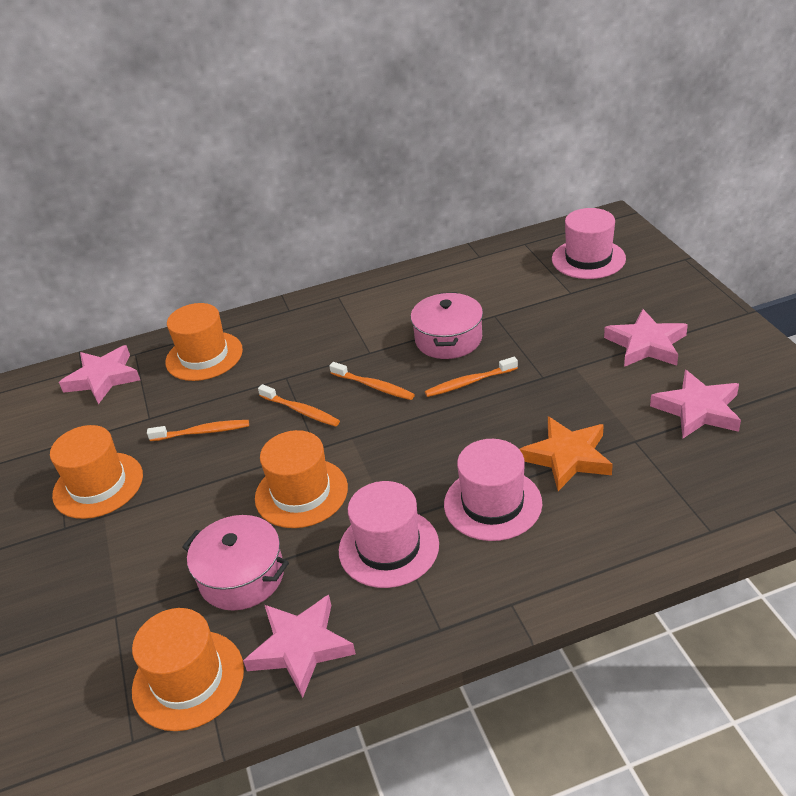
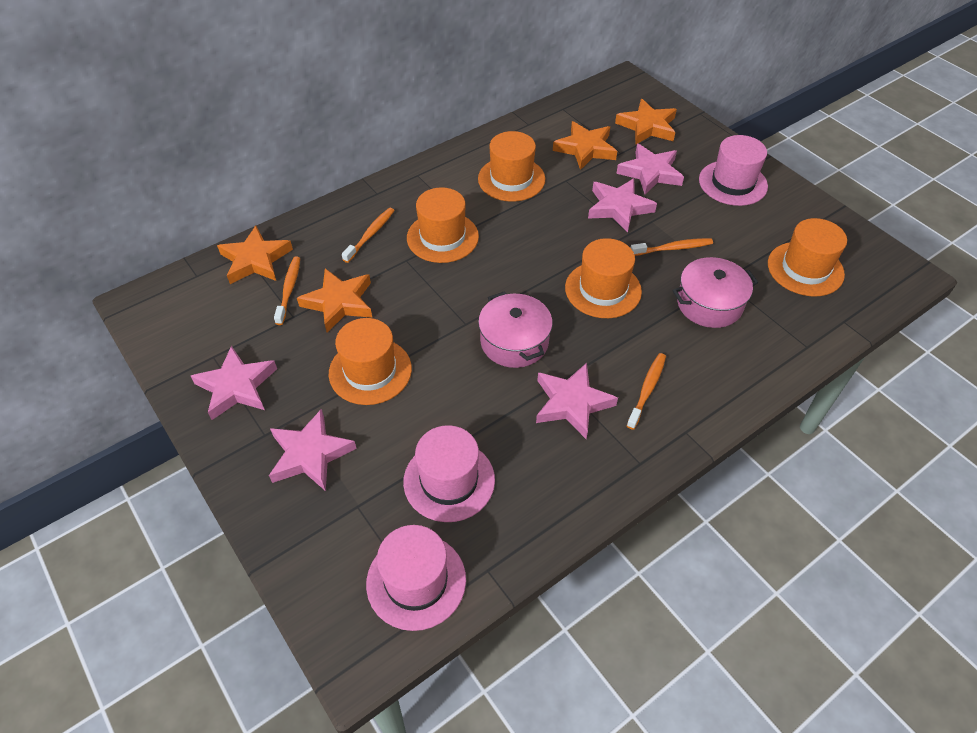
orange hat: 4 -> 5
orange star: 1 -> 4
pink star: 4 -> 5

